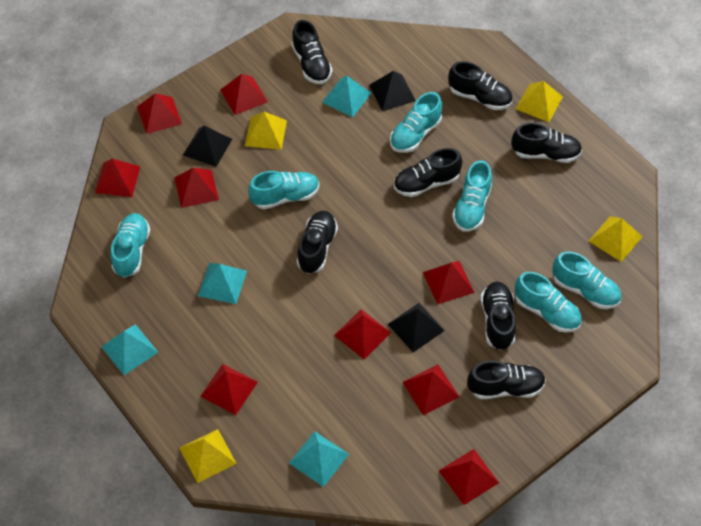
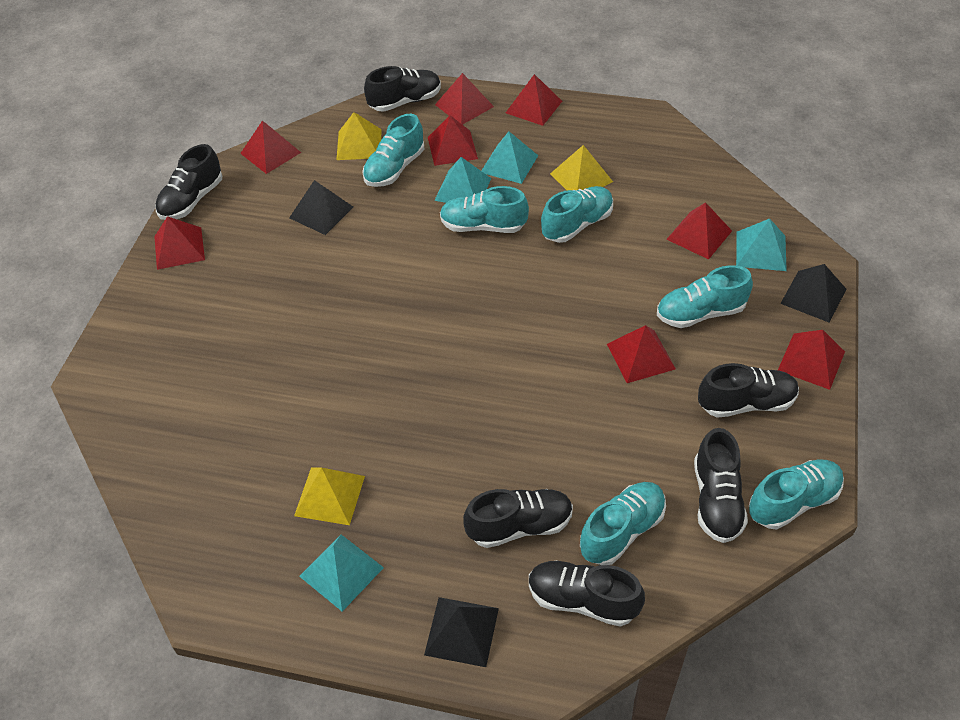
black shoe: 7 -> 6
red pyramid: 9 -> 8
yellow pyramid: 4 -> 3

